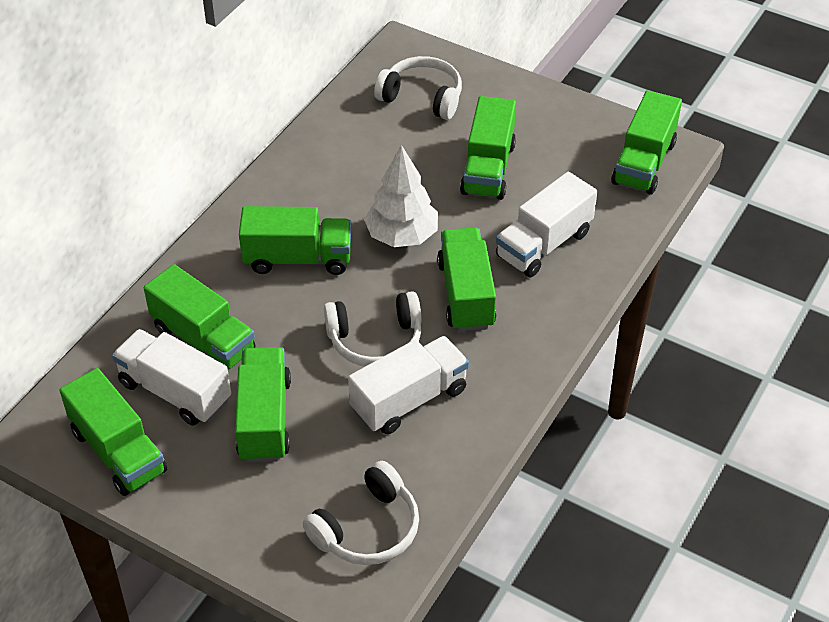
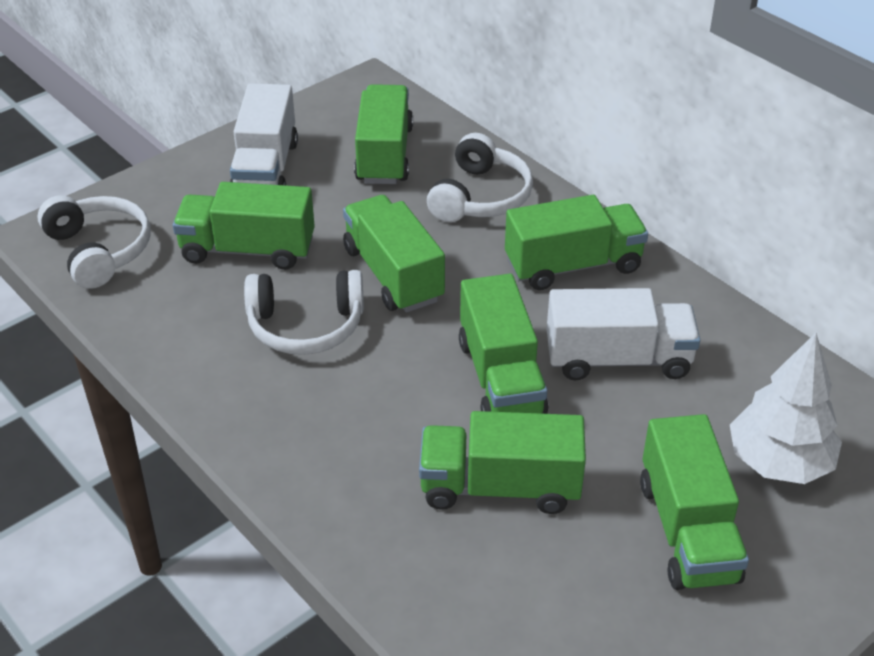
white truck: 3 -> 2

